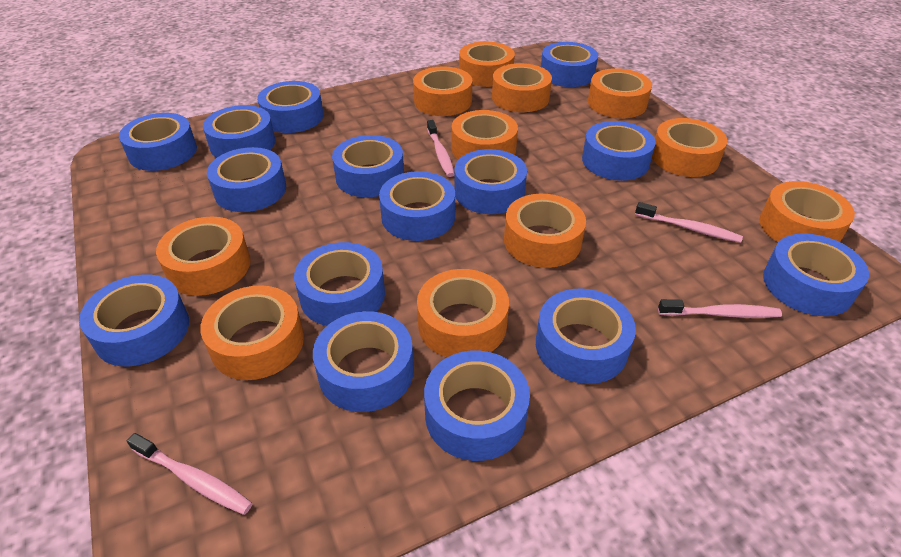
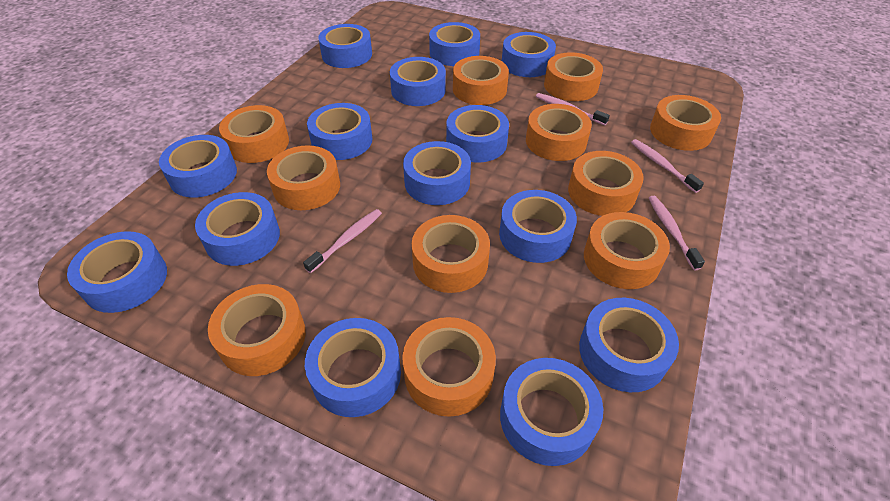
blue tape: 15 -> 14

